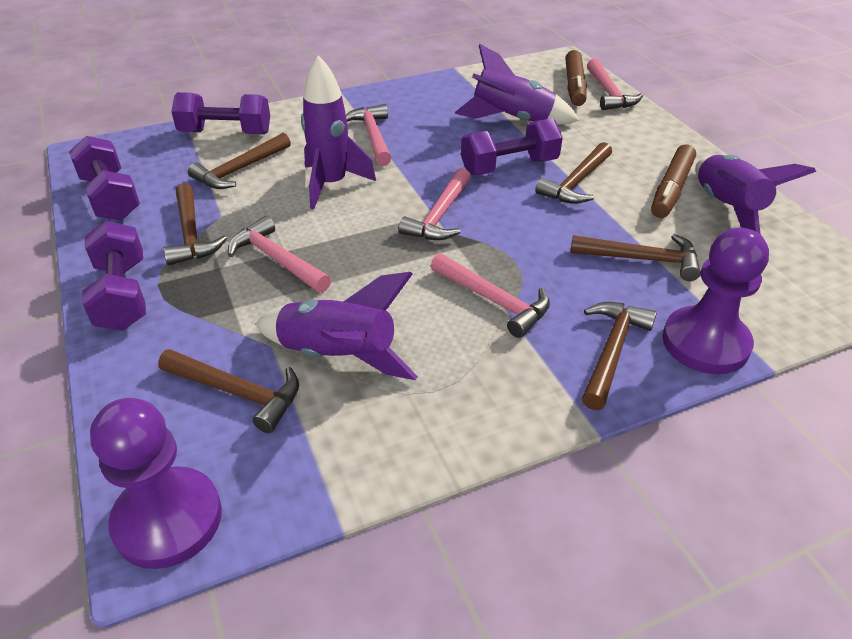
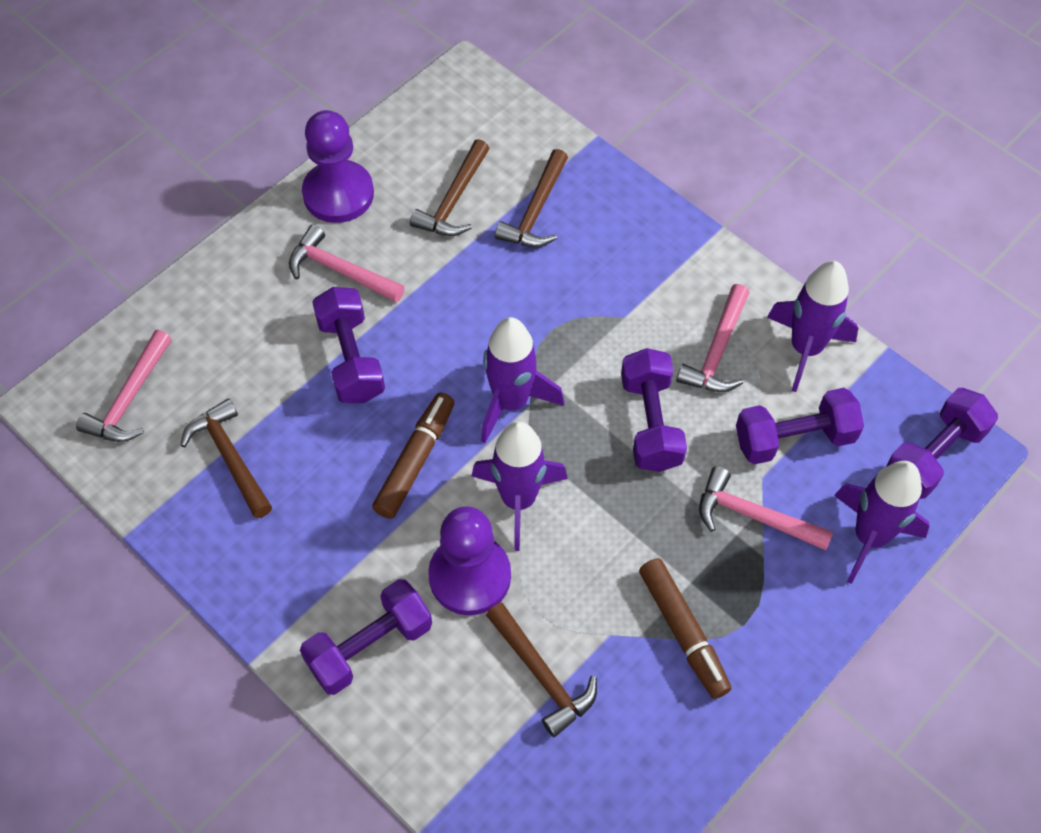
brown hammer: 6 -> 4
pink hammer: 5 -> 4
purple dumbbell: 4 -> 5

